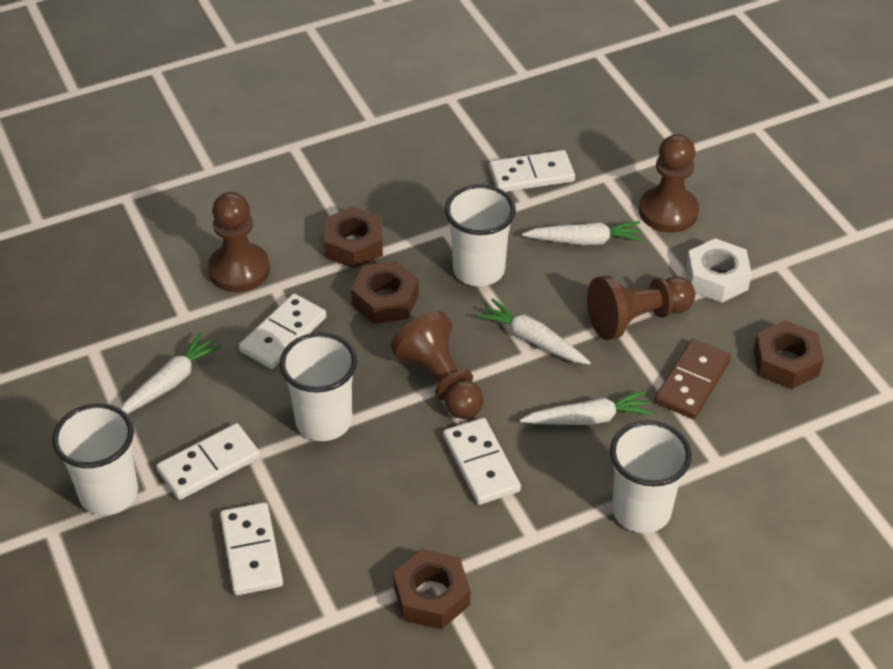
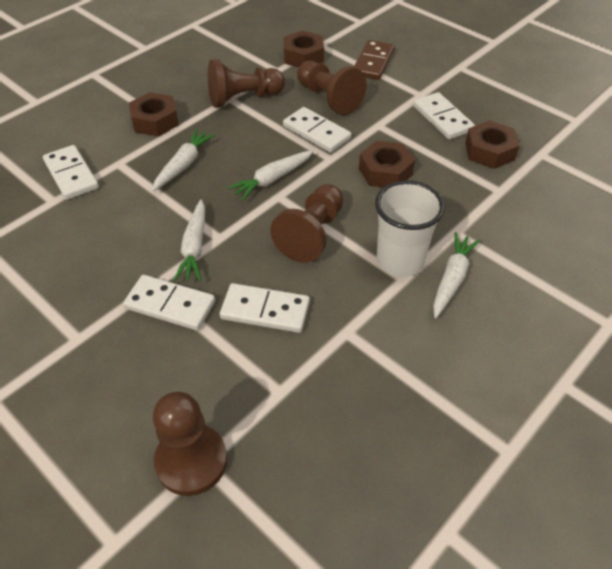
white cup: 4 -> 1
white nut: 1 -> 0

